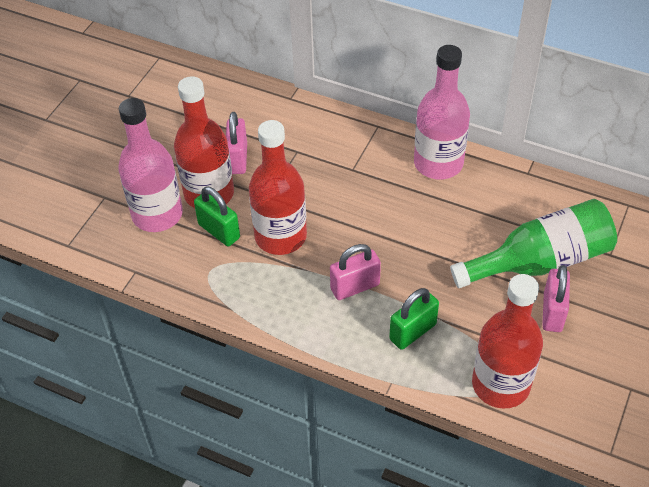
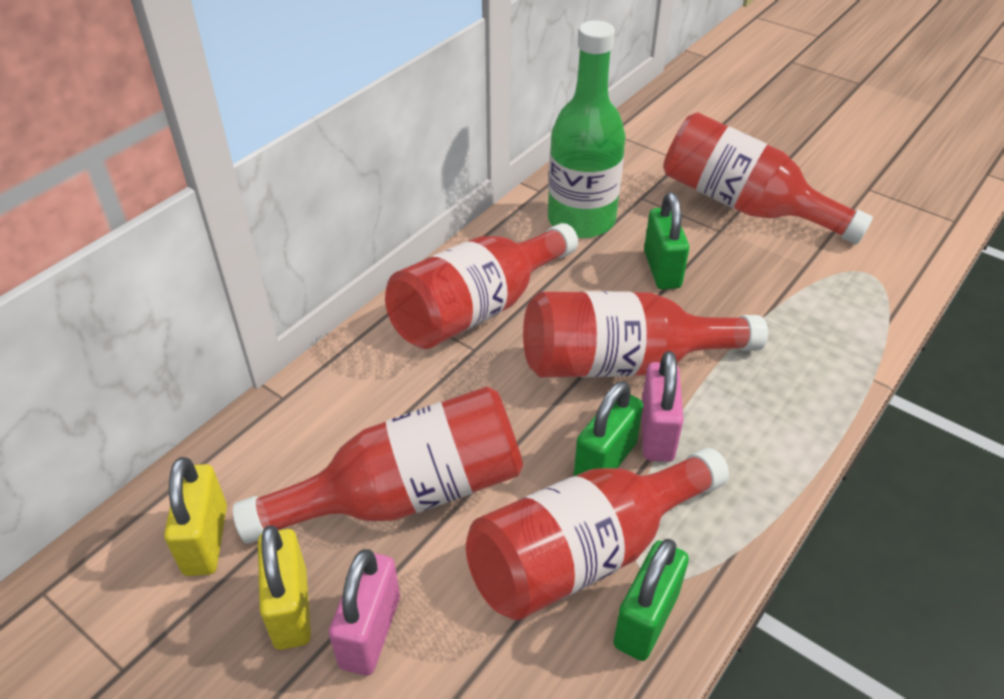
green padlock: 2 -> 3
pink bottle: 2 -> 0
pink padlock: 3 -> 2
red bottle: 3 -> 5
yellow padlock: 0 -> 2

